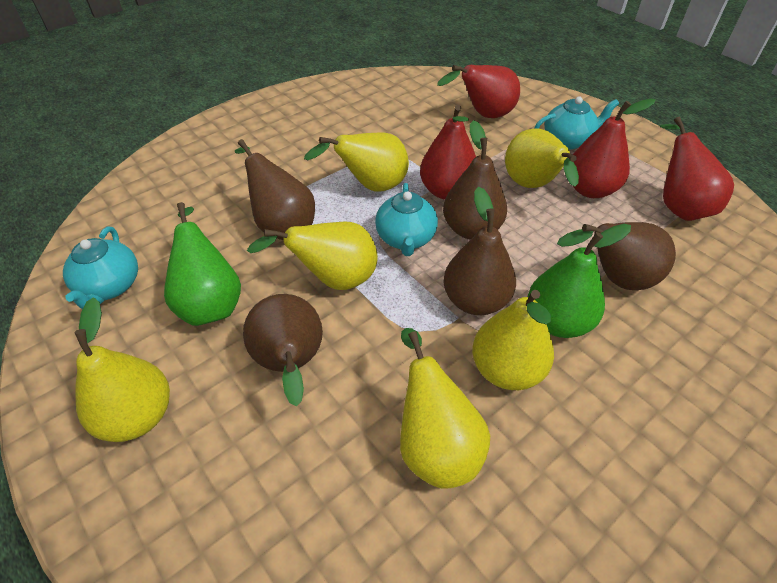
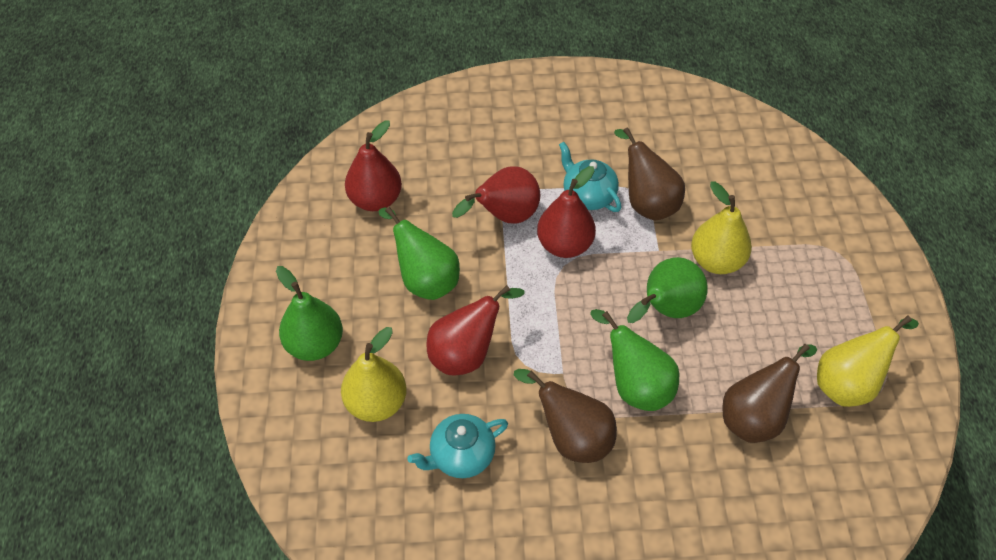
brown pear: 5 -> 3
green pear: 2 -> 4
turquoise teapot: 3 -> 2
yellow pear: 6 -> 3

